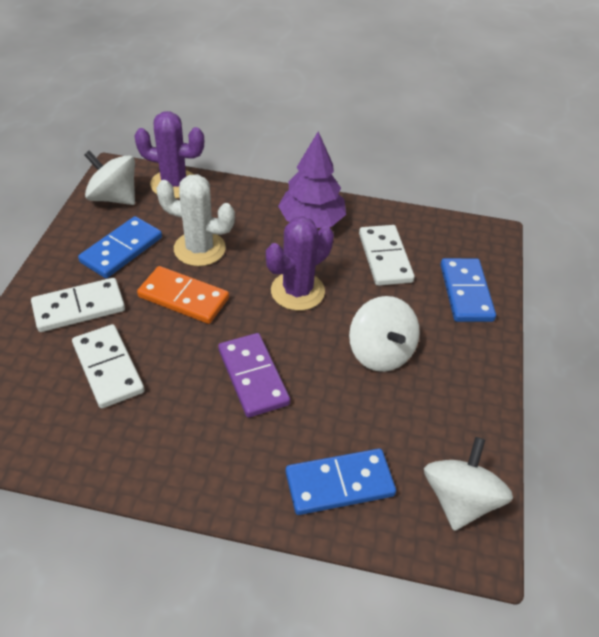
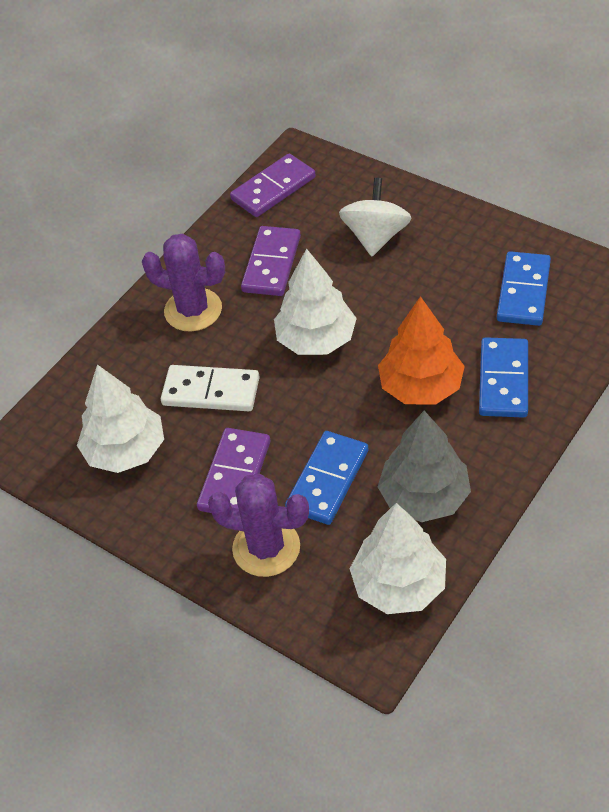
grey tree: 0 -> 1
orange domino: 1 -> 0
orange tree: 0 -> 1
purple domino: 1 -> 3
purple tree: 1 -> 0
white cactus: 1 -> 0
white domino: 3 -> 1
white spinning top: 3 -> 1
white tree: 0 -> 3

